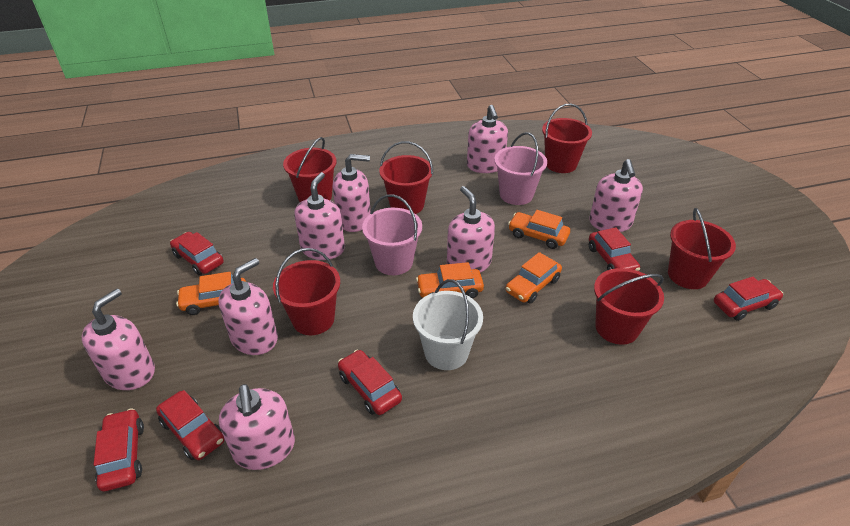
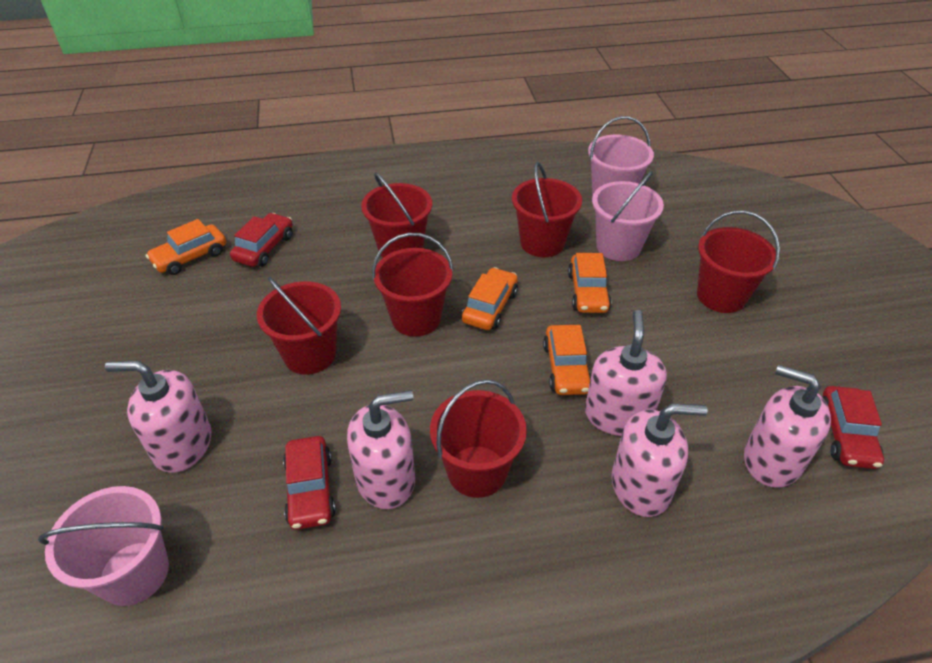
pink bucket: 2 -> 3
pink soap dispenser: 8 -> 5
red car: 6 -> 3
white bucket: 1 -> 0

